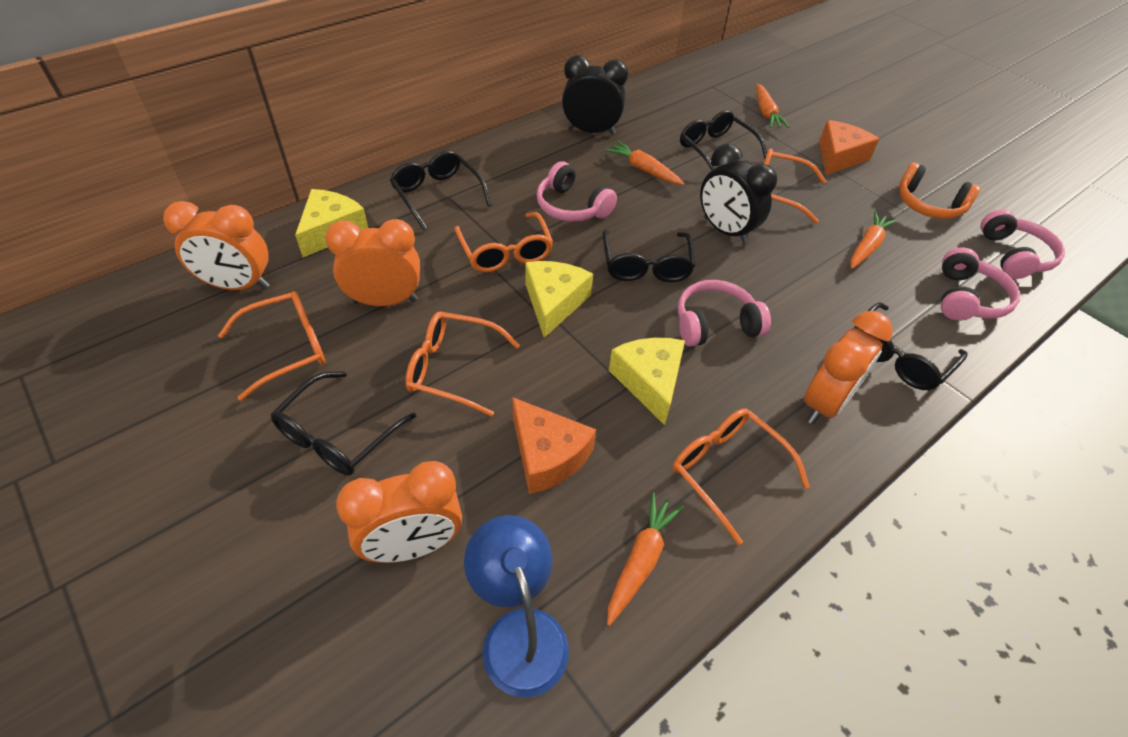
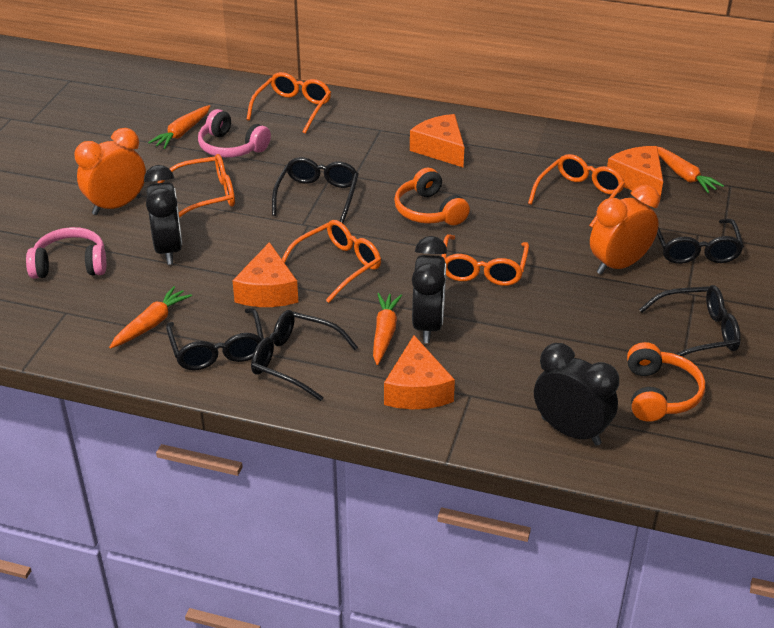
black clock: 2 -> 3
blue lamp: 1 -> 0
orange cheese: 2 -> 4
orange clock: 4 -> 2
orange headphones: 1 -> 2
pink headphones: 4 -> 2
yellow cheese: 3 -> 0

